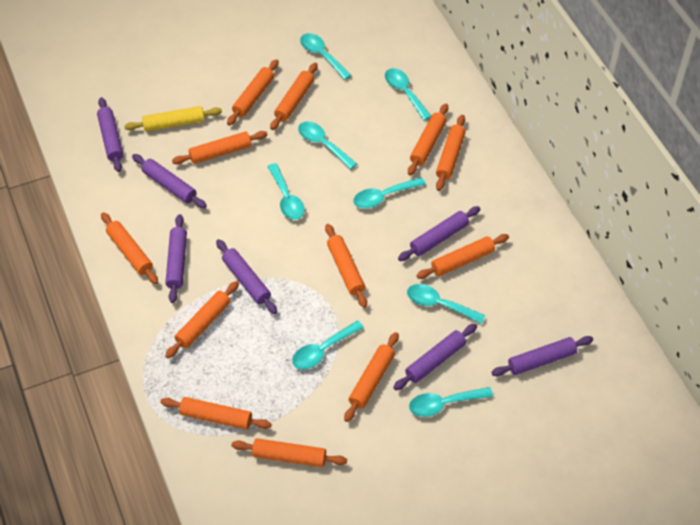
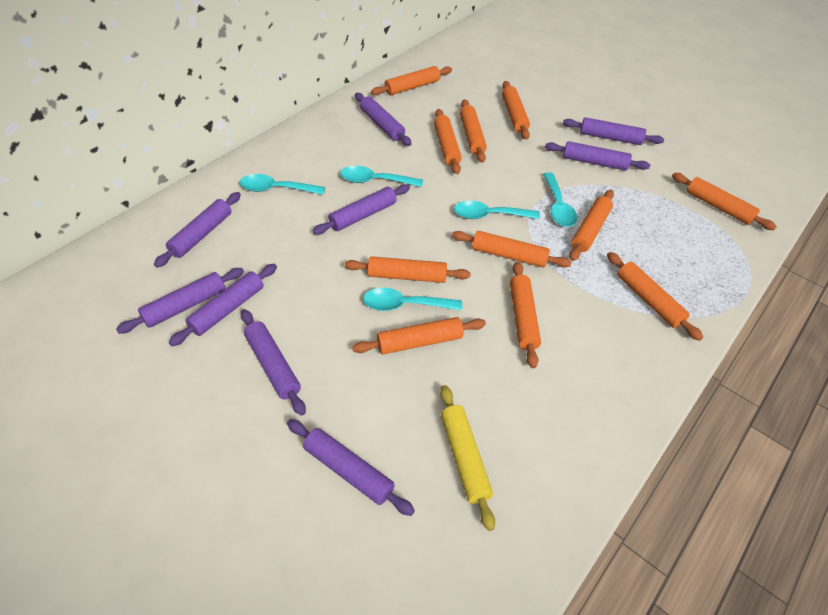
orange rolling pin: 12 -> 11
purple rolling pin: 7 -> 9
turquoise spoon: 8 -> 5

